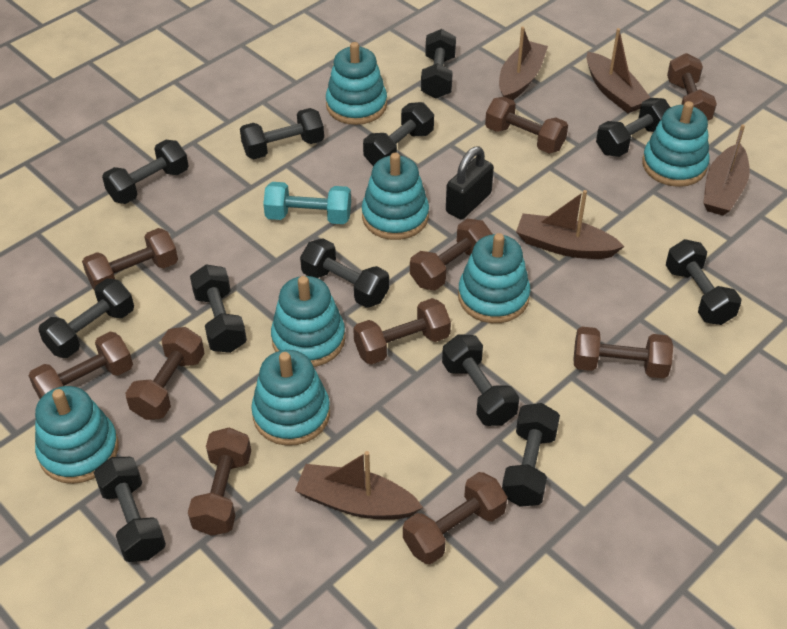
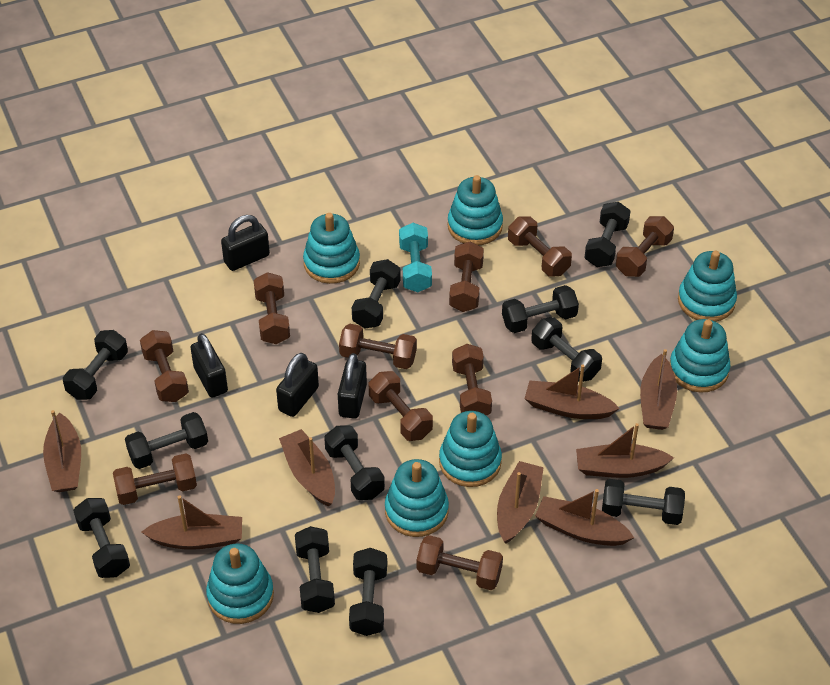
black dumbbell: 12 -> 11
black padlock: 1 -> 4
brown boat: 5 -> 8

